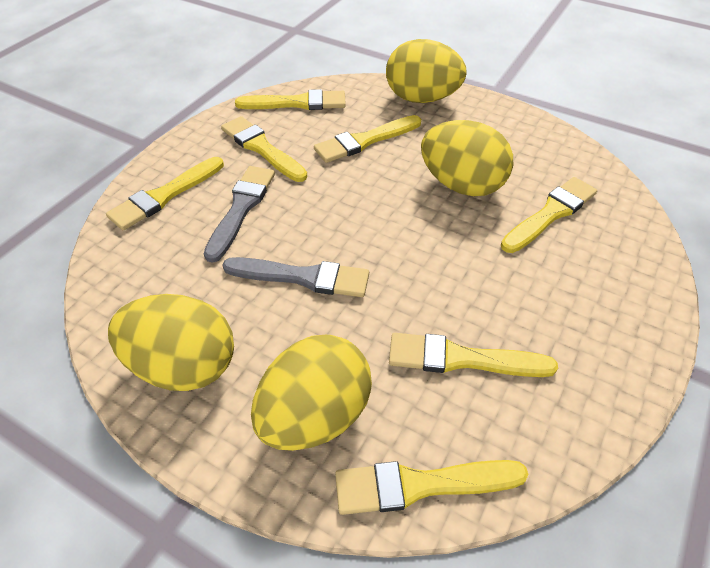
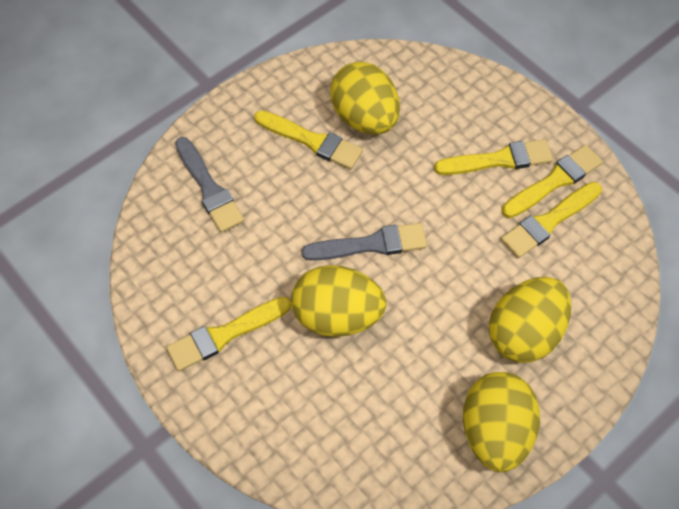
yellow brush: 7 -> 5

